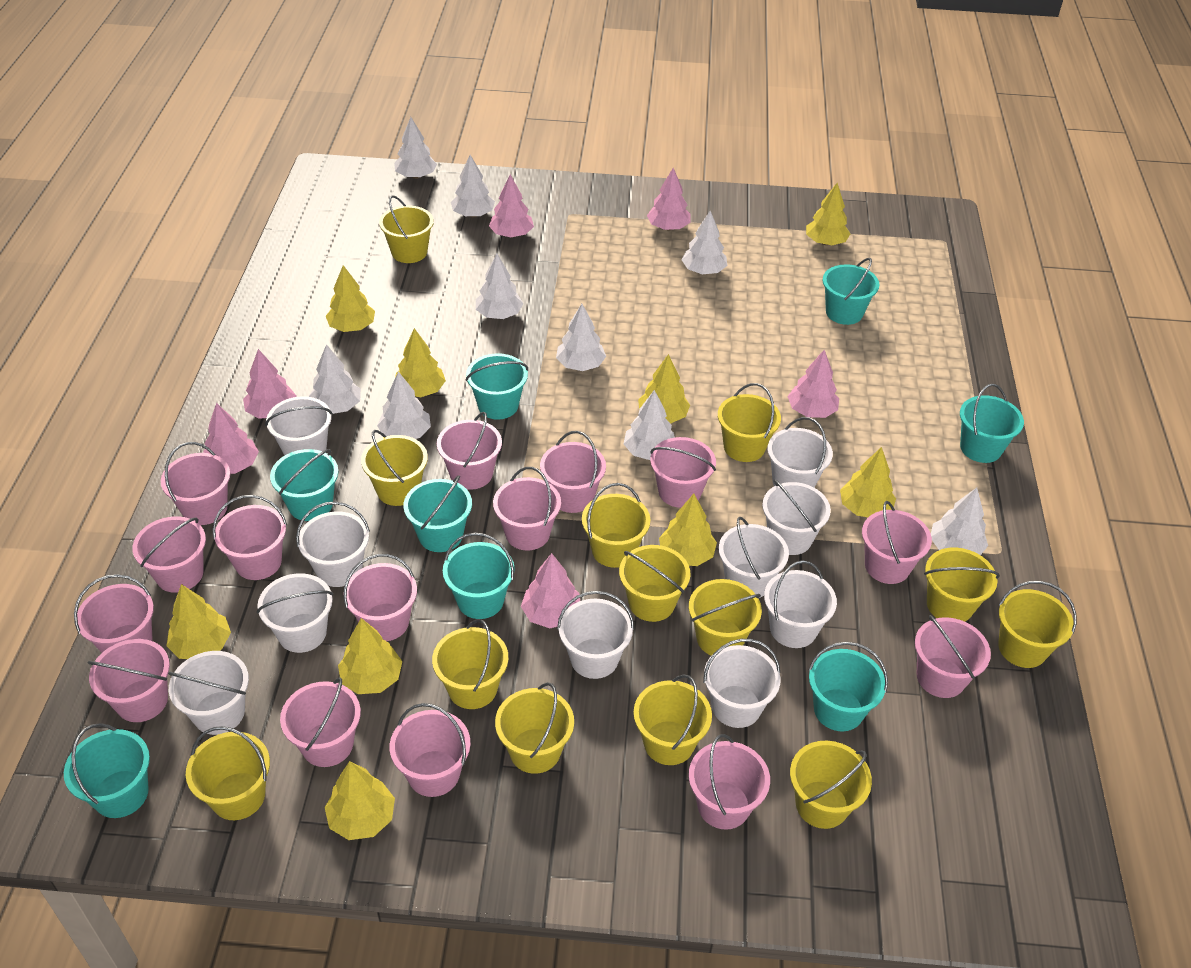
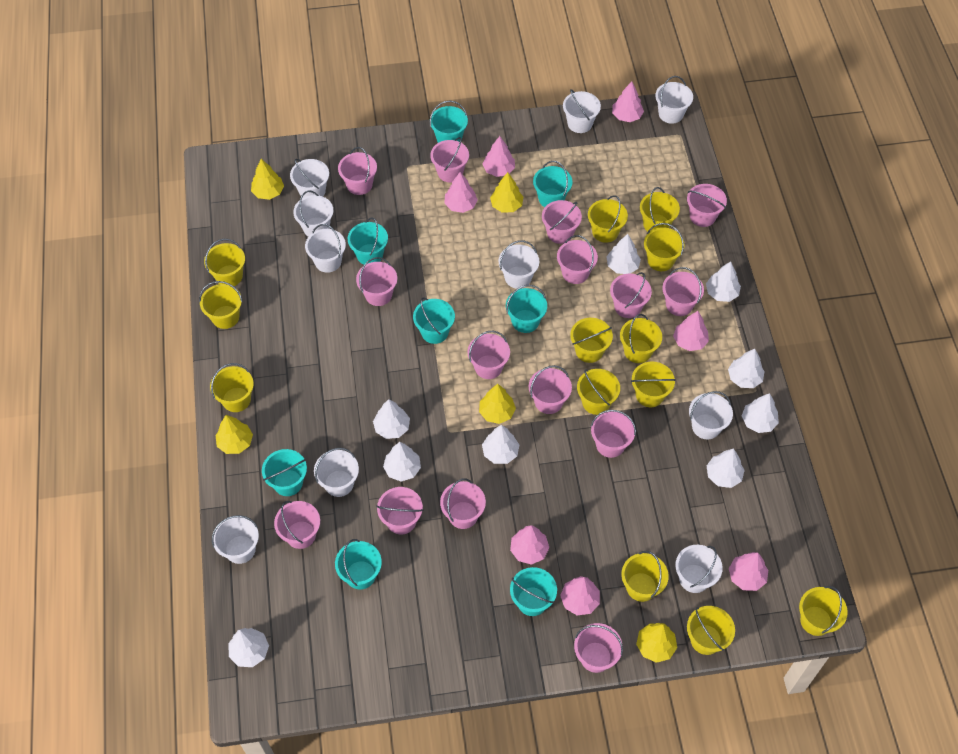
pink tree: 6 -> 7
yellow tree: 9 -> 5

